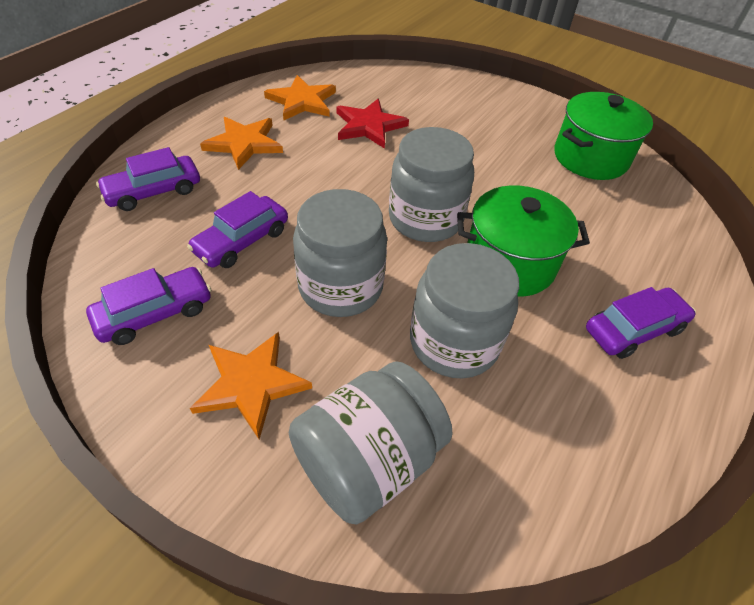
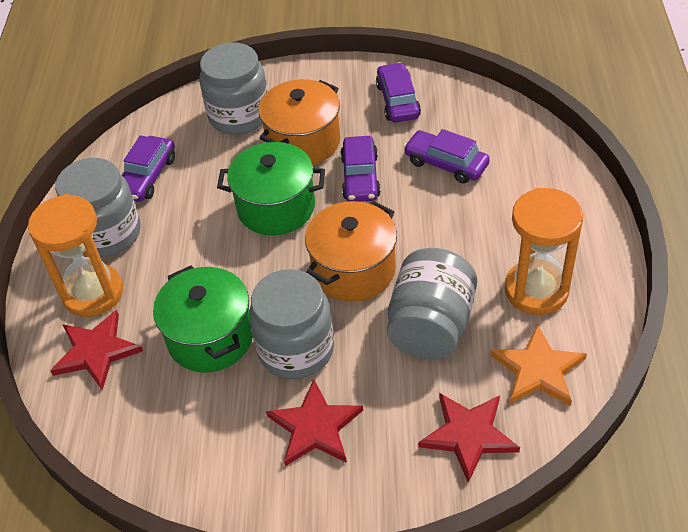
orange hourglass: 0 -> 2
orange pot: 0 -> 2
orange star: 3 -> 1
red star: 1 -> 3

